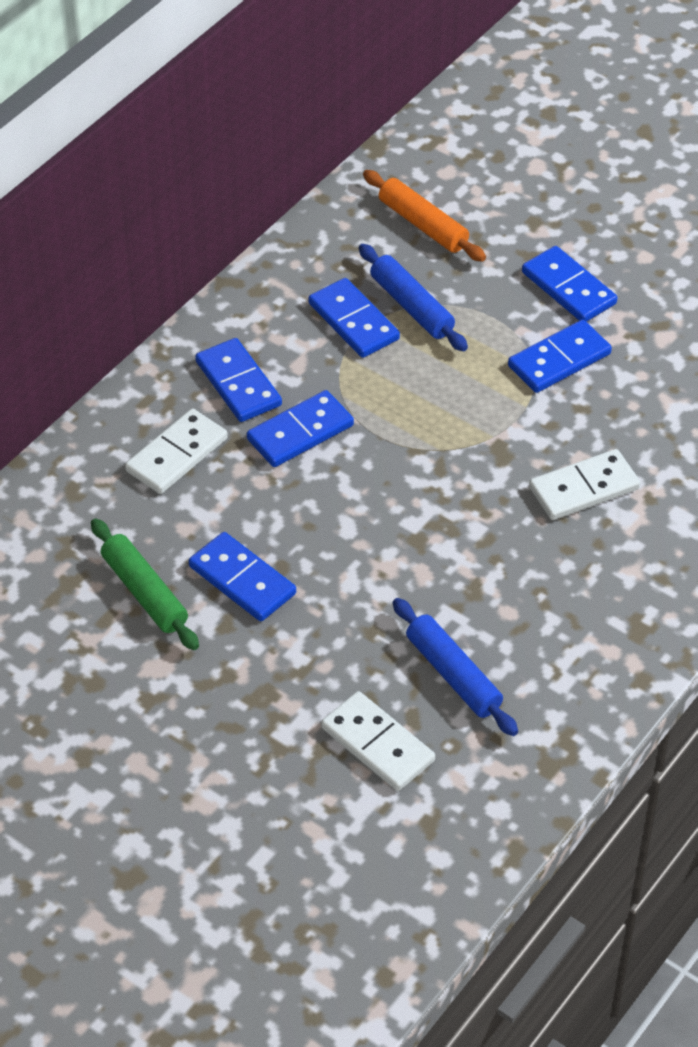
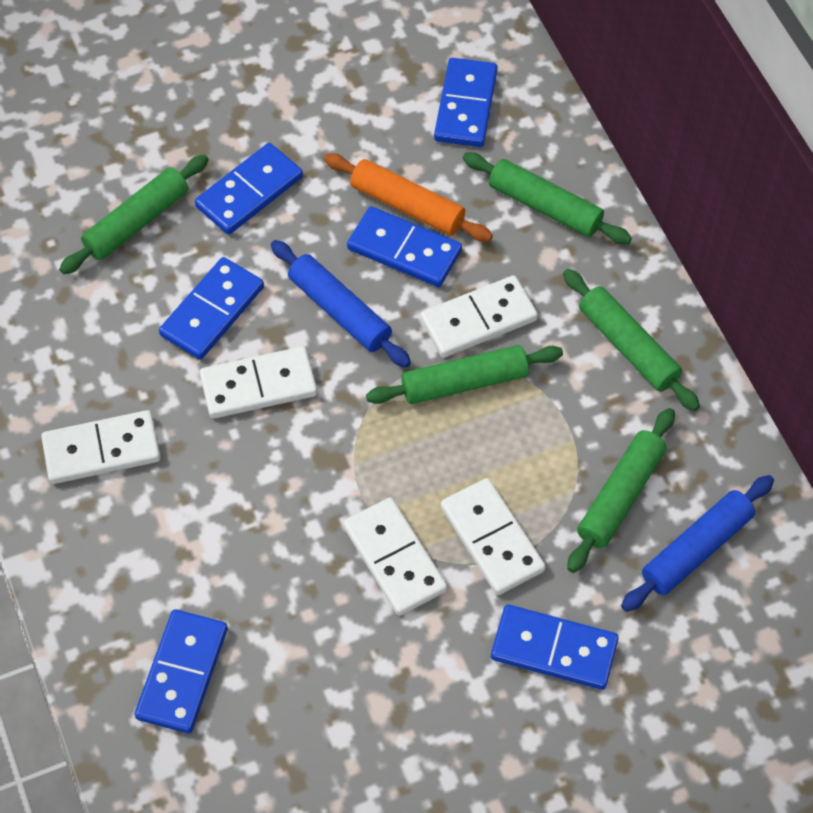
green rolling pin: 1 -> 5
white domino: 3 -> 5

